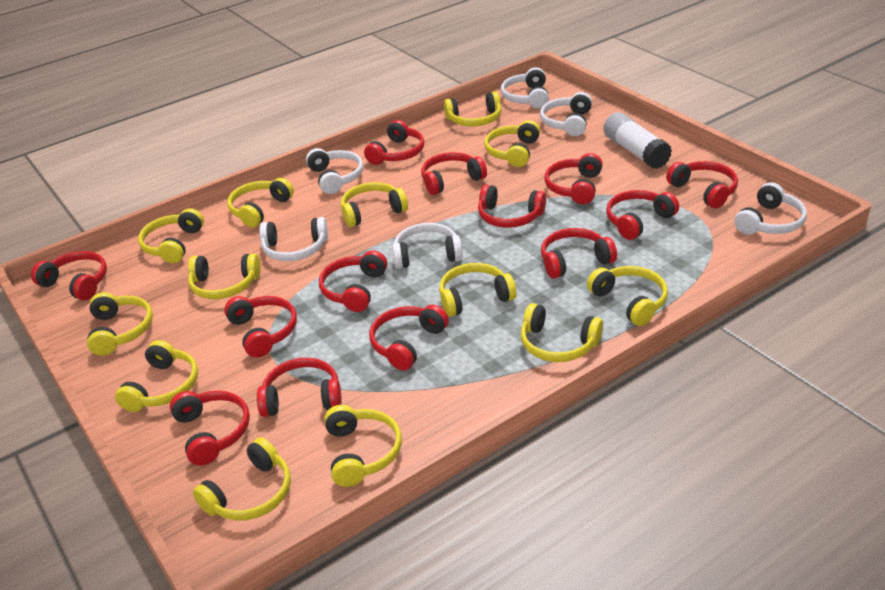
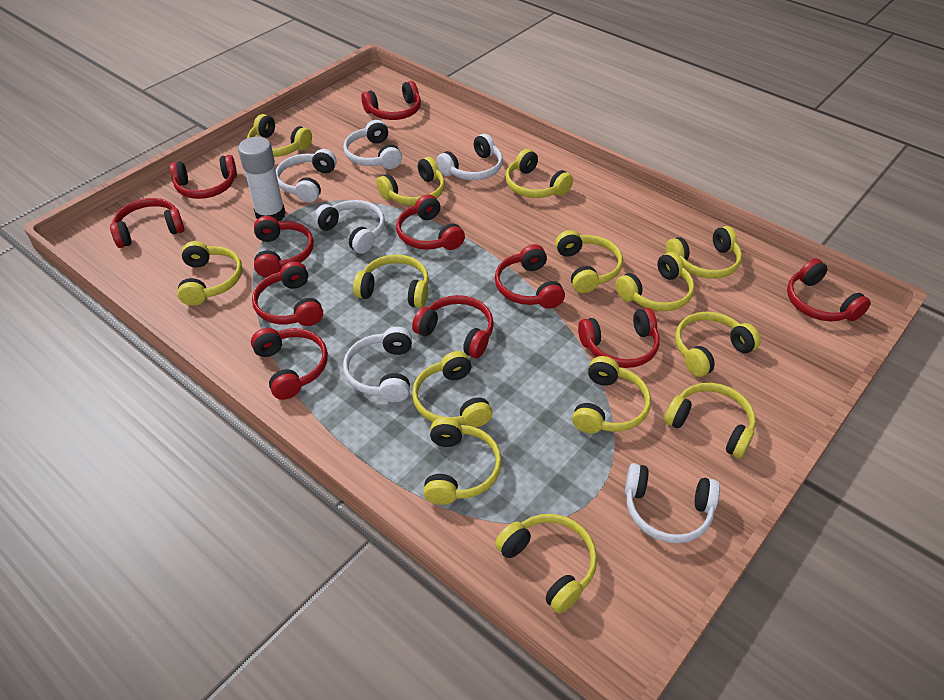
red headphones: 13 -> 11
yellow headphones: 13 -> 14

